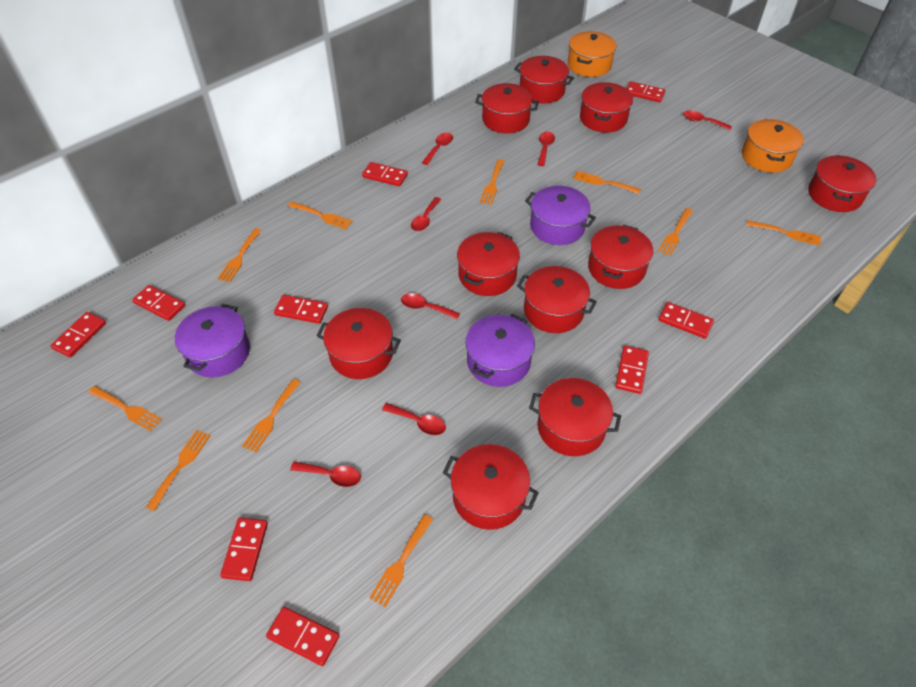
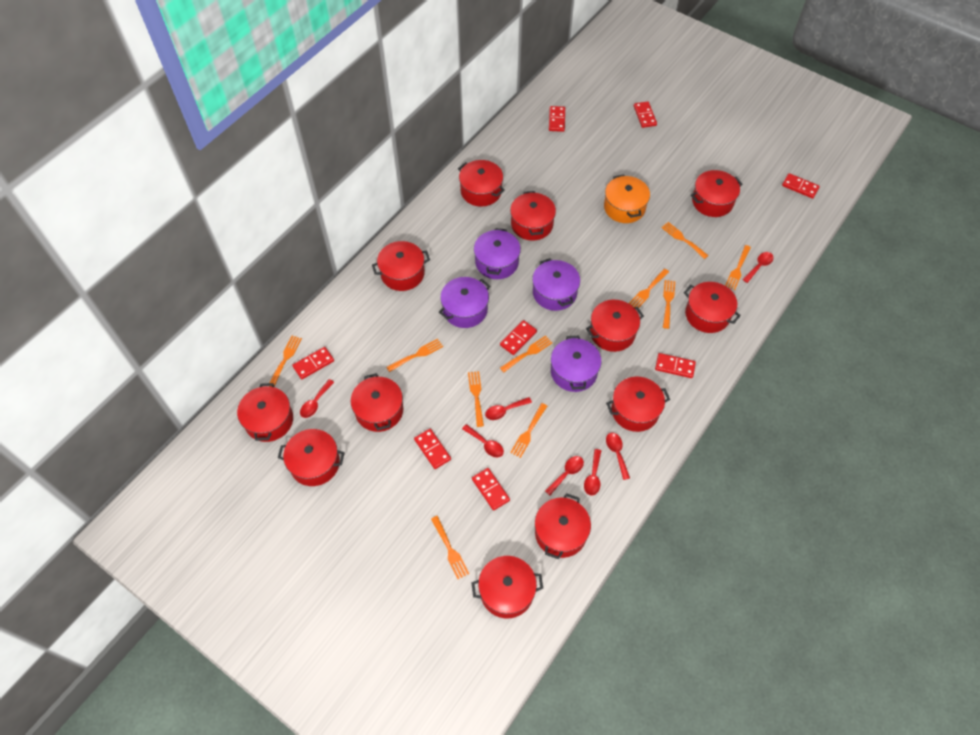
orange pot: 2 -> 1
purple pot: 3 -> 4
red domino: 9 -> 8
red pot: 10 -> 12

